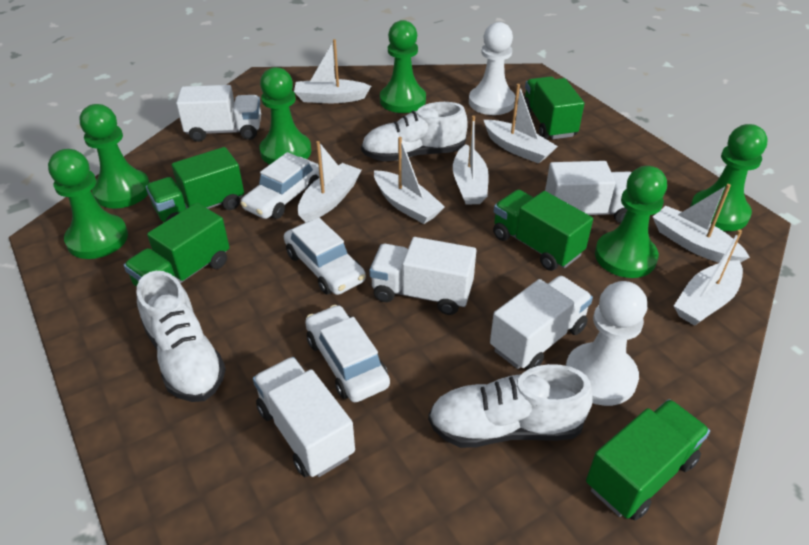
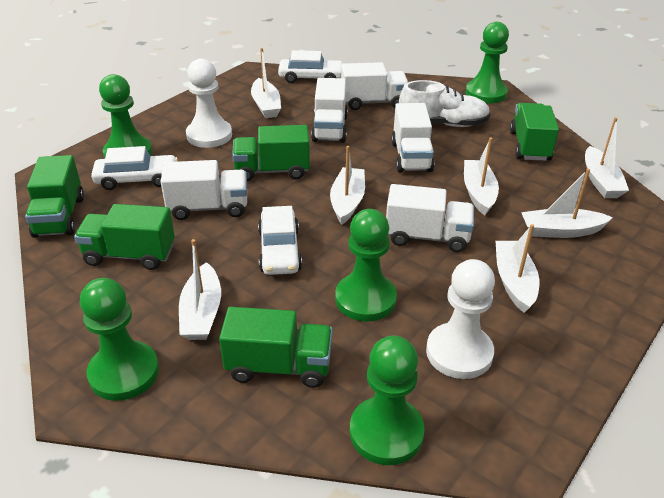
green pawn: 6 -> 5
white shoe: 3 -> 1

